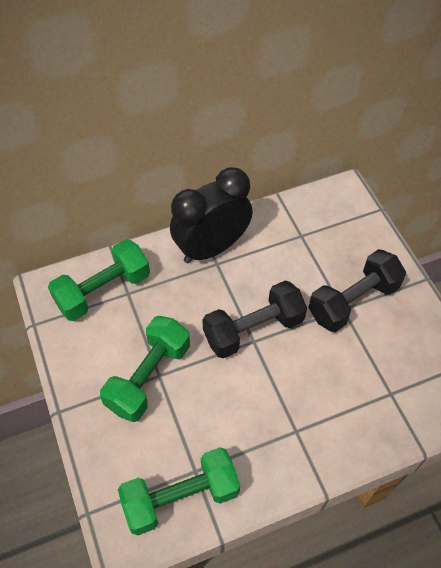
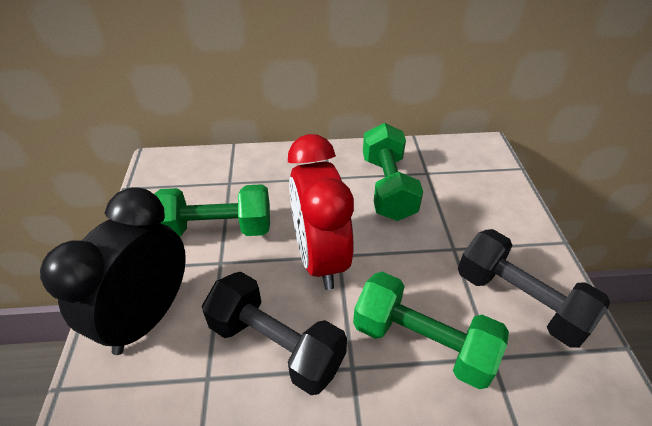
red clock: 0 -> 1

